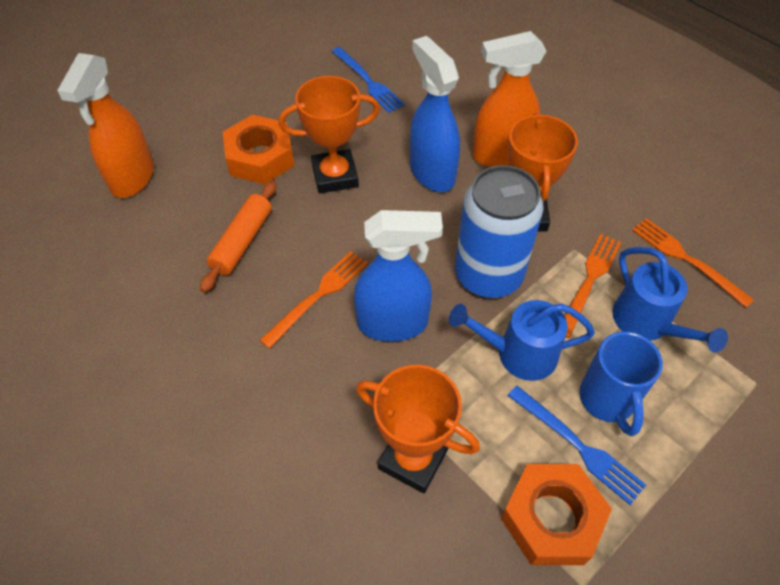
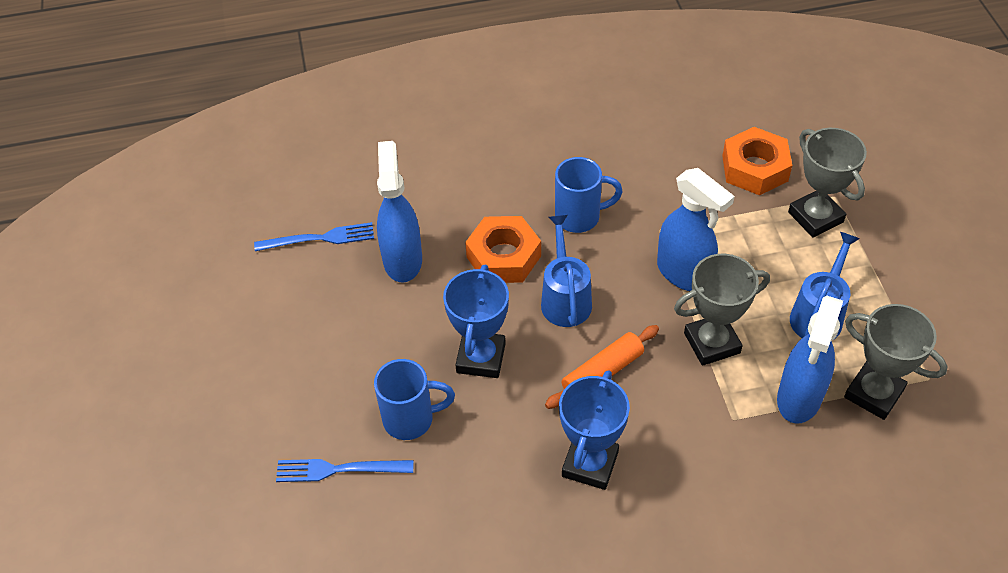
blue can: 1 -> 0
blue mug: 1 -> 2
blue spray bottle: 2 -> 3
blue trophy: 0 -> 2
grey trophy: 0 -> 3
orange fork: 3 -> 0
orange spray bottle: 2 -> 0
orange trophy: 3 -> 0

